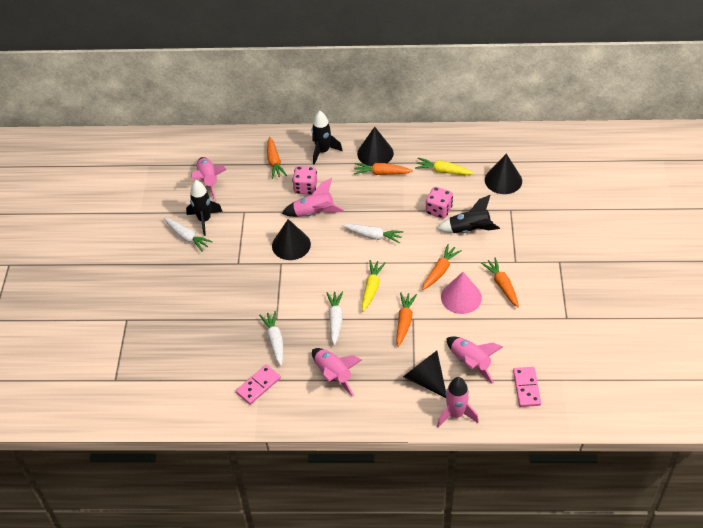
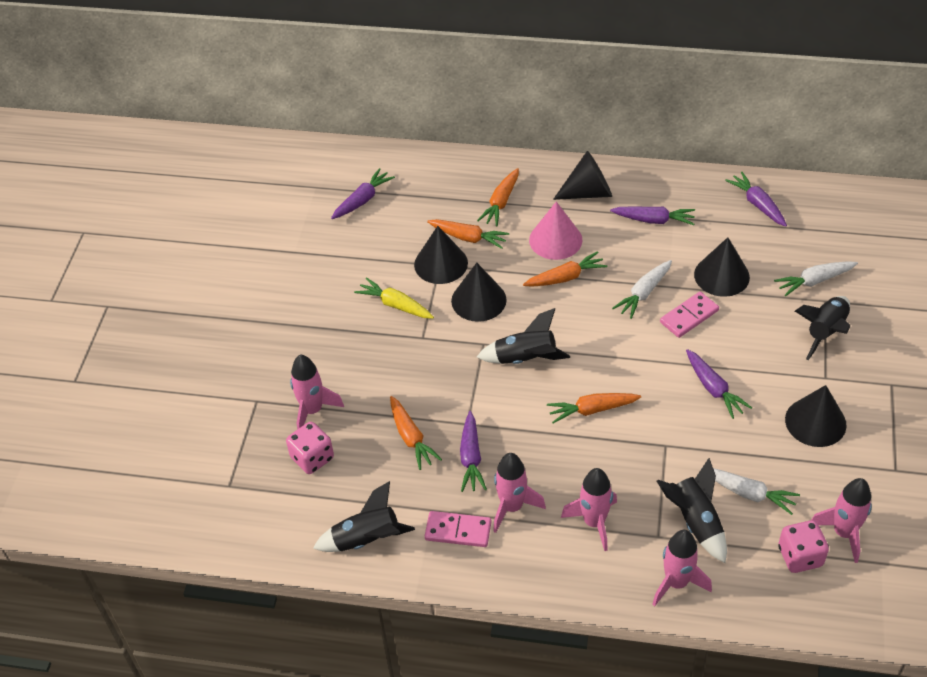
black cone: 4 -> 5
black rocket: 3 -> 4
purple carrot: 0 -> 5
white carrot: 4 -> 3
yellow carrot: 2 -> 1

